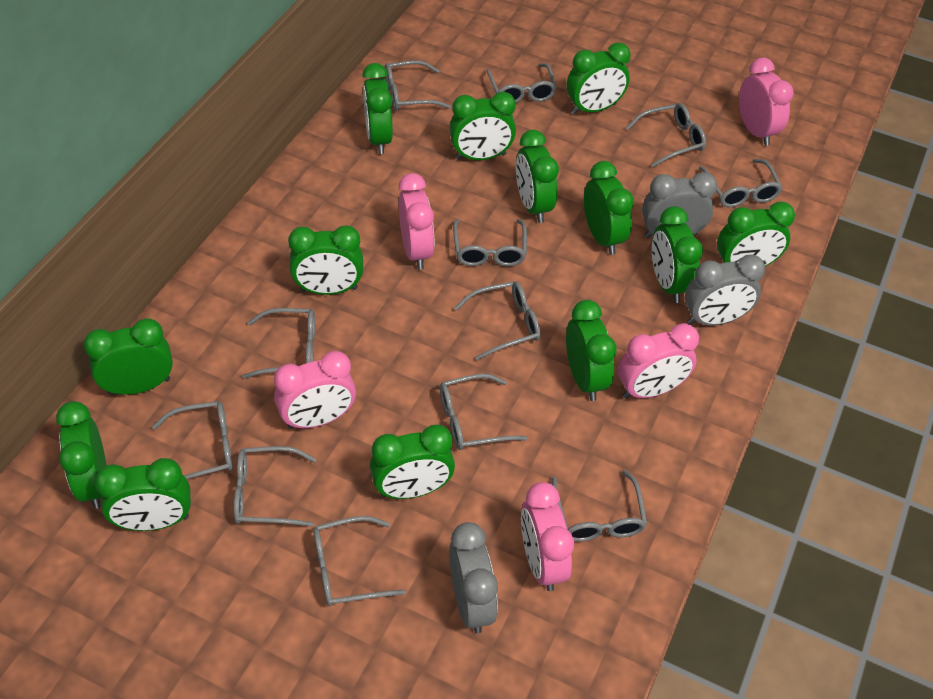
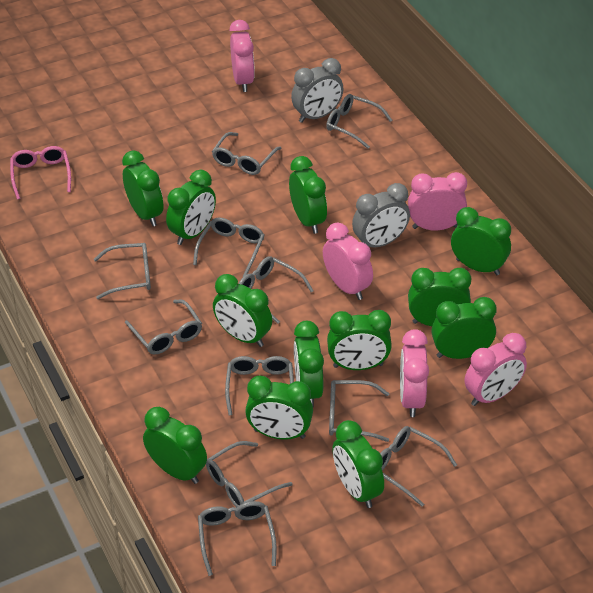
green clock: 13 -> 12
grey clock: 3 -> 2
grey glasses: 12 -> 11
pink glasses: 0 -> 1

